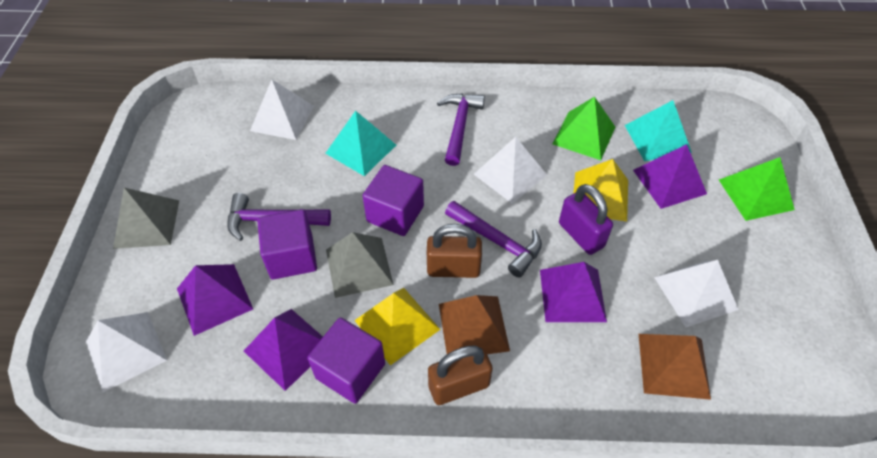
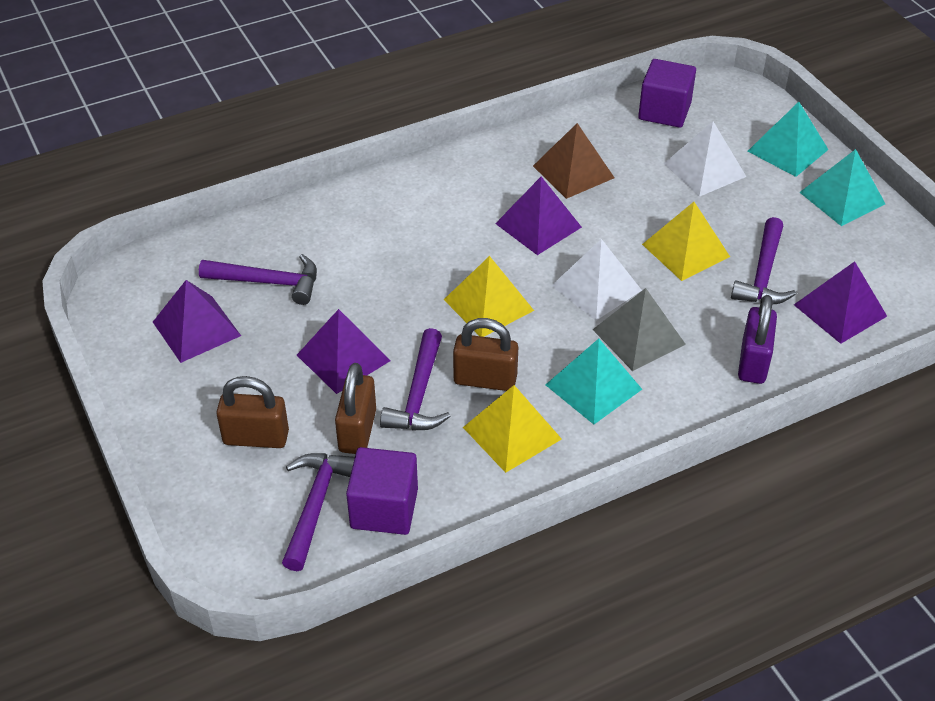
brown padlock: 2 -> 3
brown pyramid: 2 -> 1
green pyramid: 2 -> 0
grey pyramid: 2 -> 1
purple cube: 3 -> 2
purple hammer: 3 -> 4
turquoise pyramid: 2 -> 3
white pyramid: 4 -> 2
yellow pyramid: 2 -> 3

